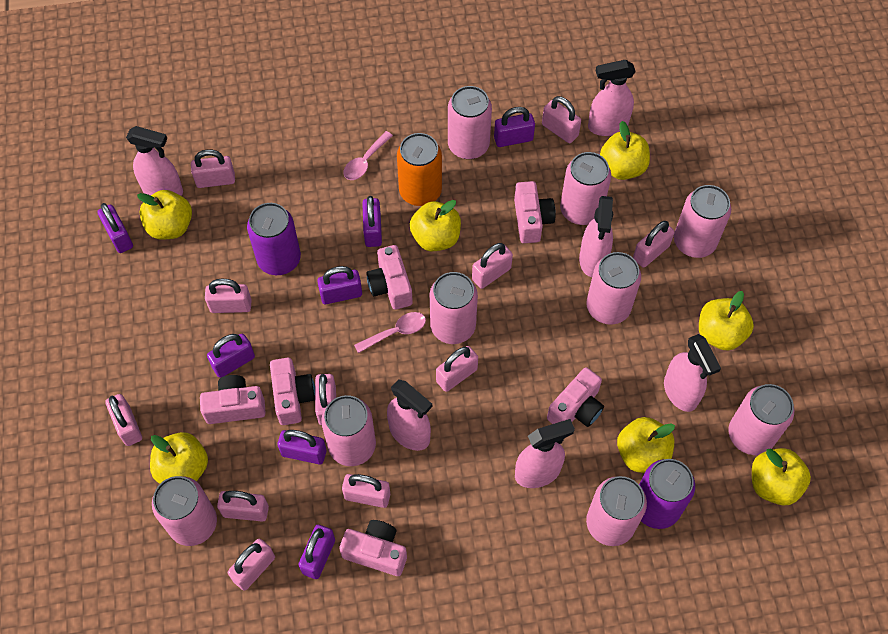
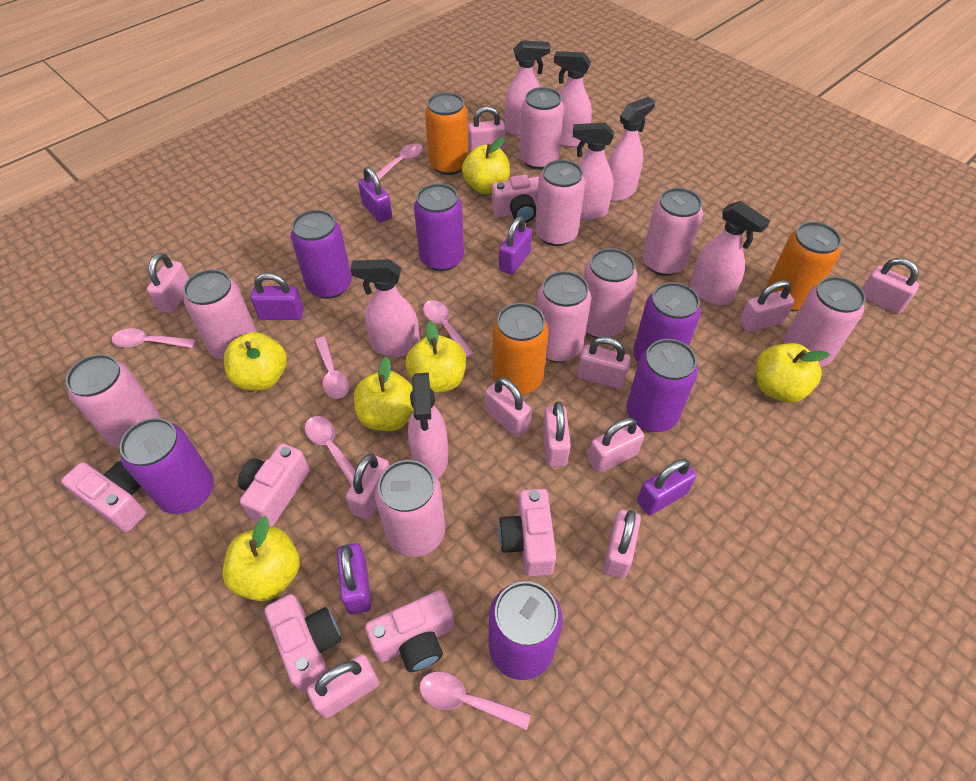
orange can: 1 -> 3
pink spoon: 2 -> 6
pink spray bottle: 6 -> 7
purple can: 2 -> 6
purple padlock: 7 -> 5
yellow apple: 7 -> 6

